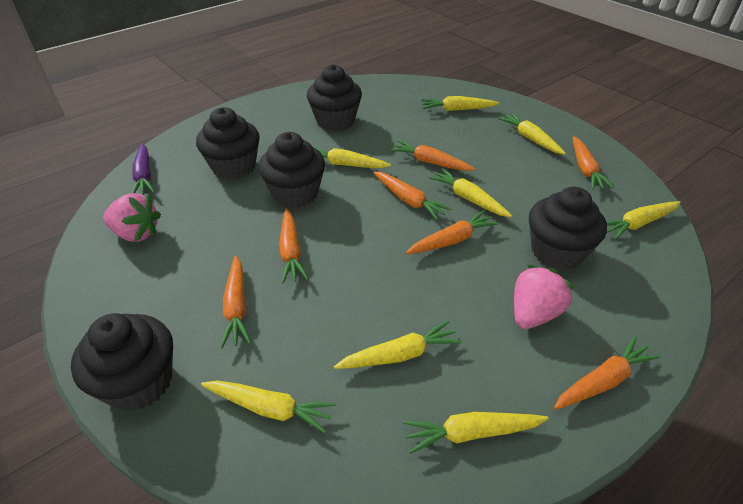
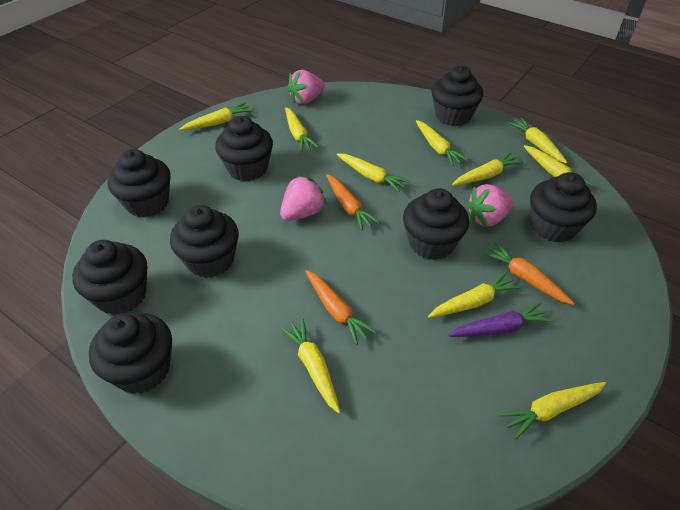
black cupcake: 5 -> 8
orange carrot: 7 -> 3
pink strawberry: 2 -> 3
yellow carrot: 8 -> 10

